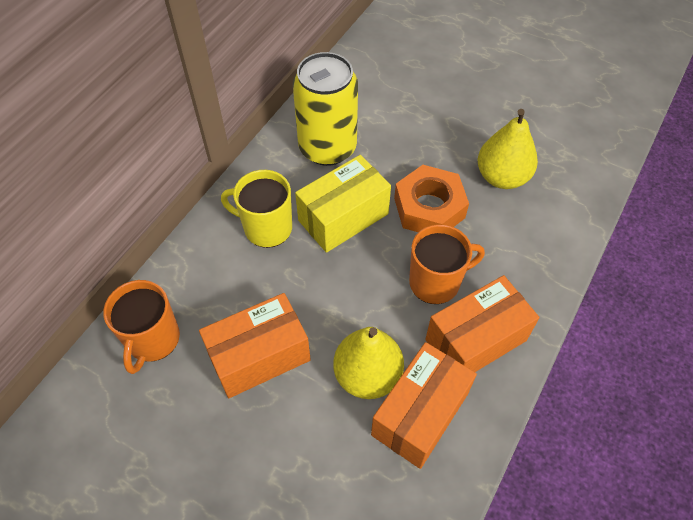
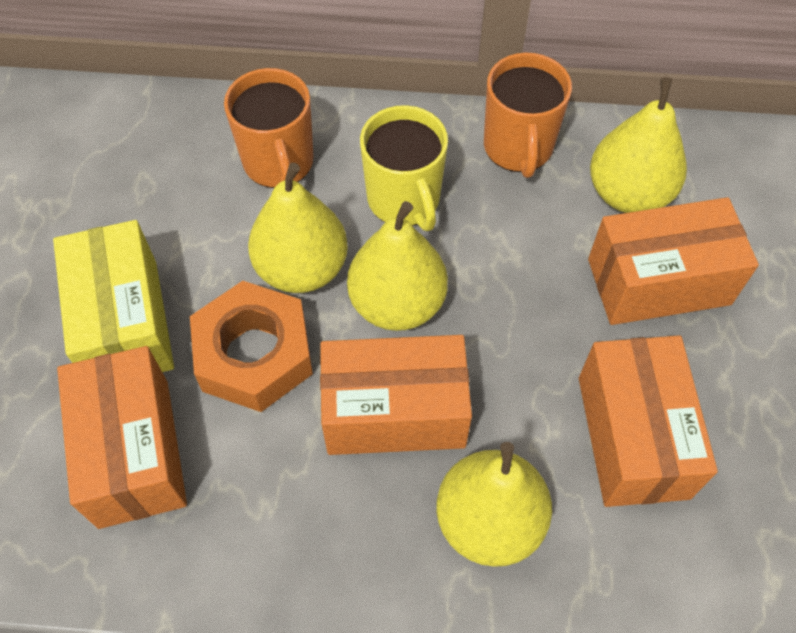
orange box: 3 -> 4
yellow can: 1 -> 0
yellow pear: 2 -> 4

